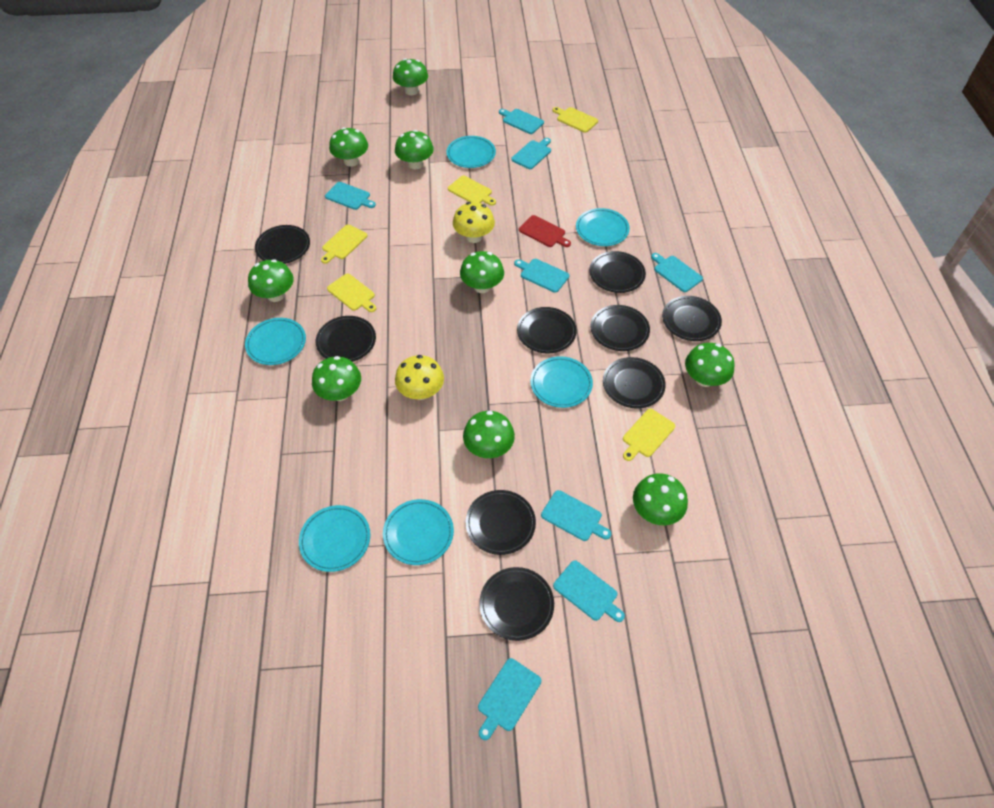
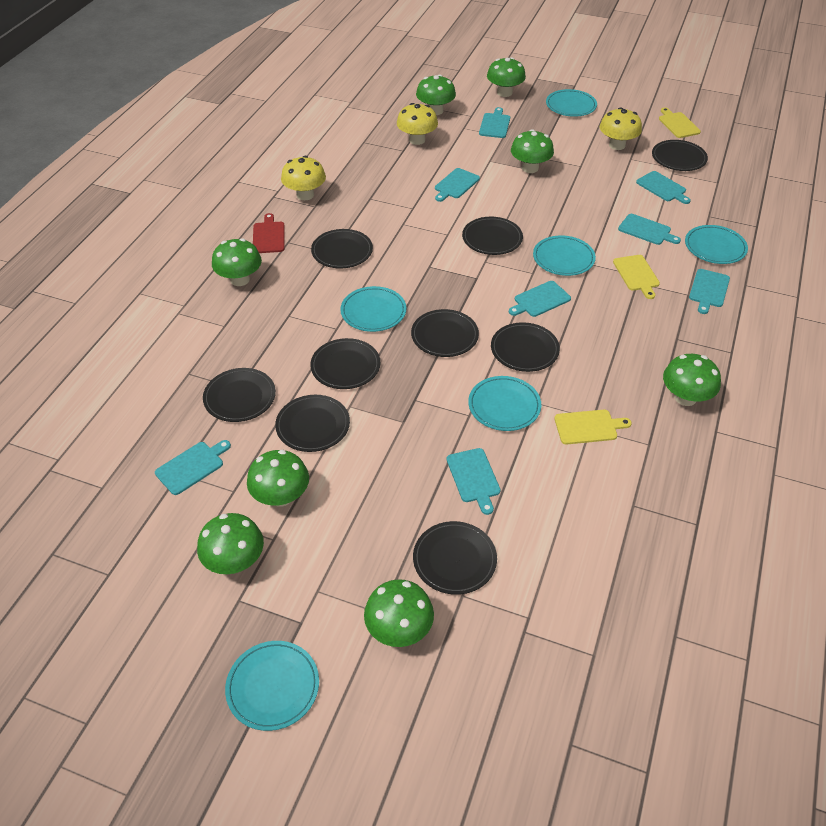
green mushroom: 9 -> 8
yellow cutting board: 5 -> 3
yellow mushroom: 2 -> 3

